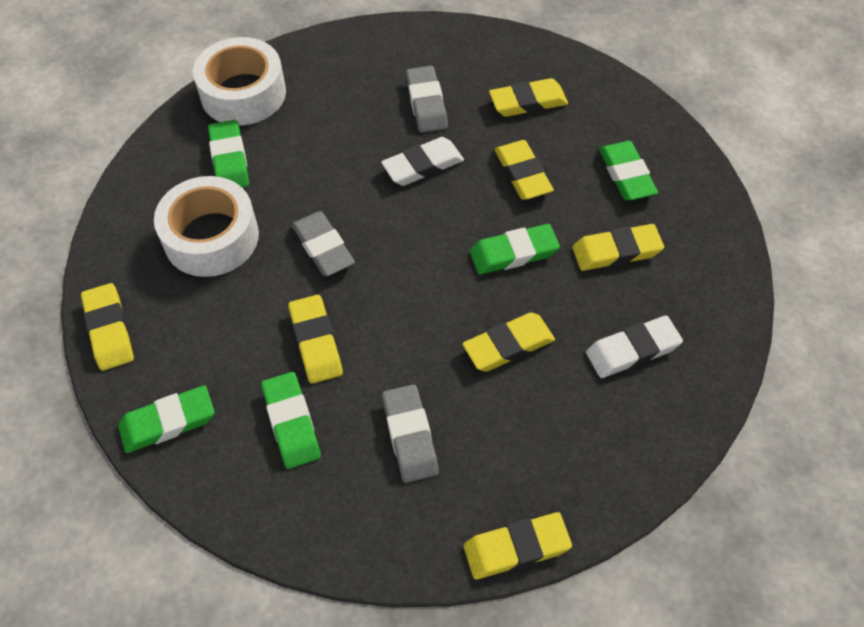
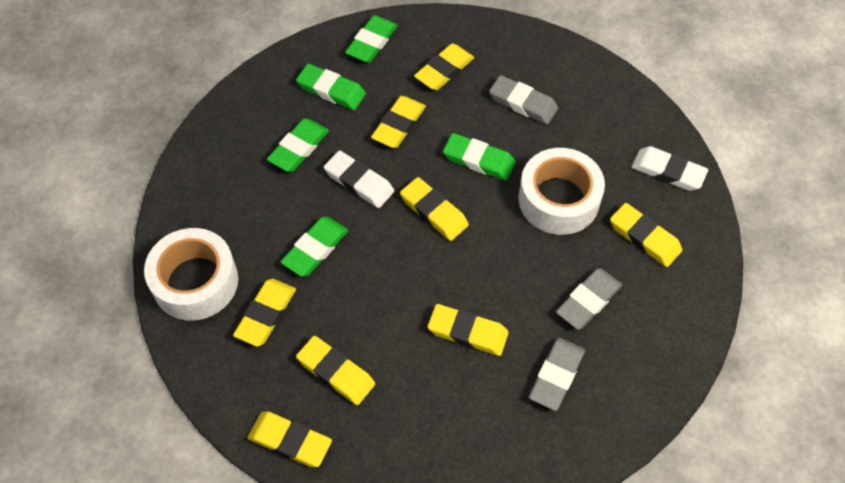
yellow eraser: 7 -> 8

